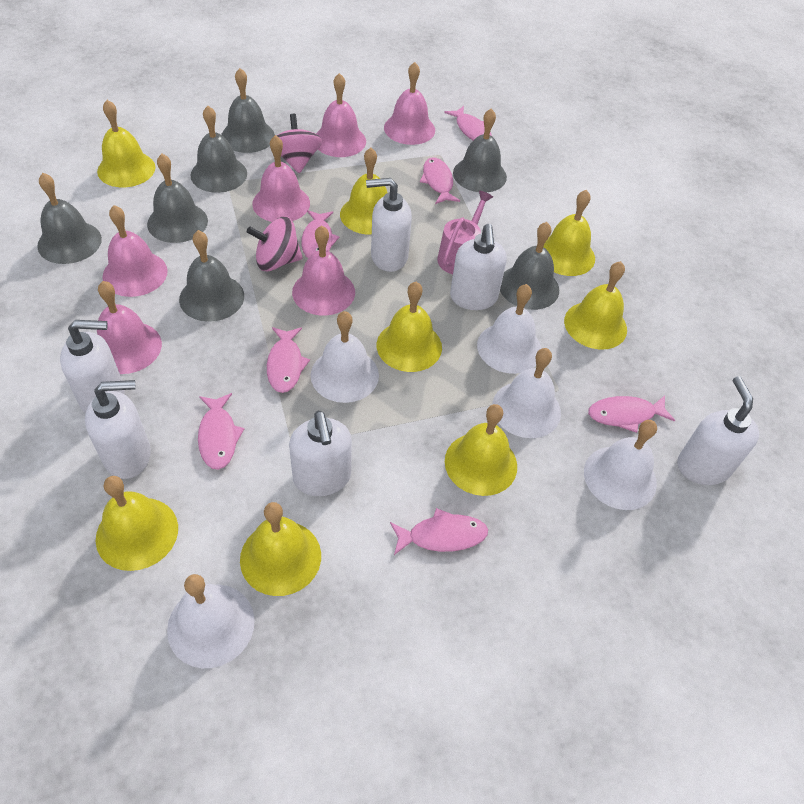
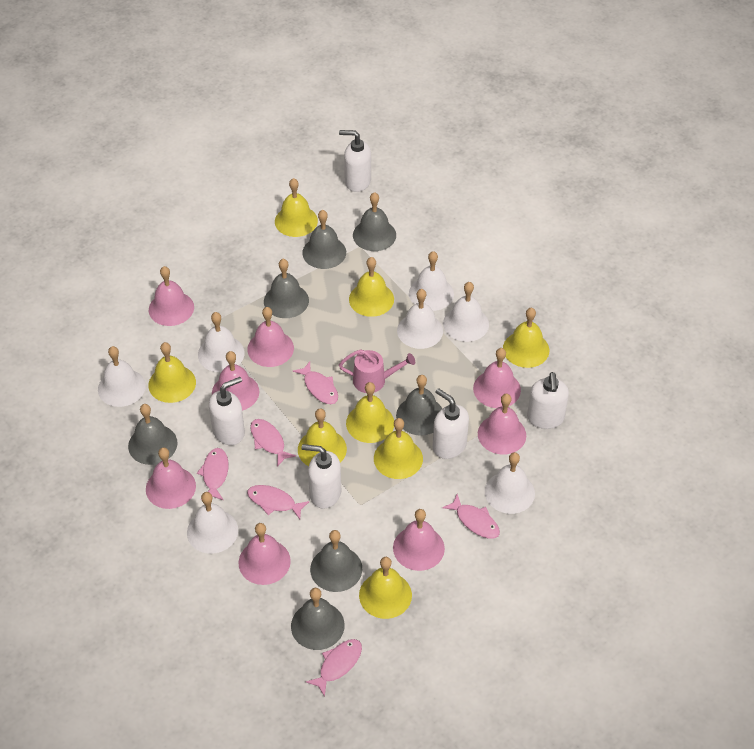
pink bell: 6 -> 8
pink fish: 7 -> 6
pink spinning top: 2 -> 0
white bell: 5 -> 7
white soap dispenser: 6 -> 5

